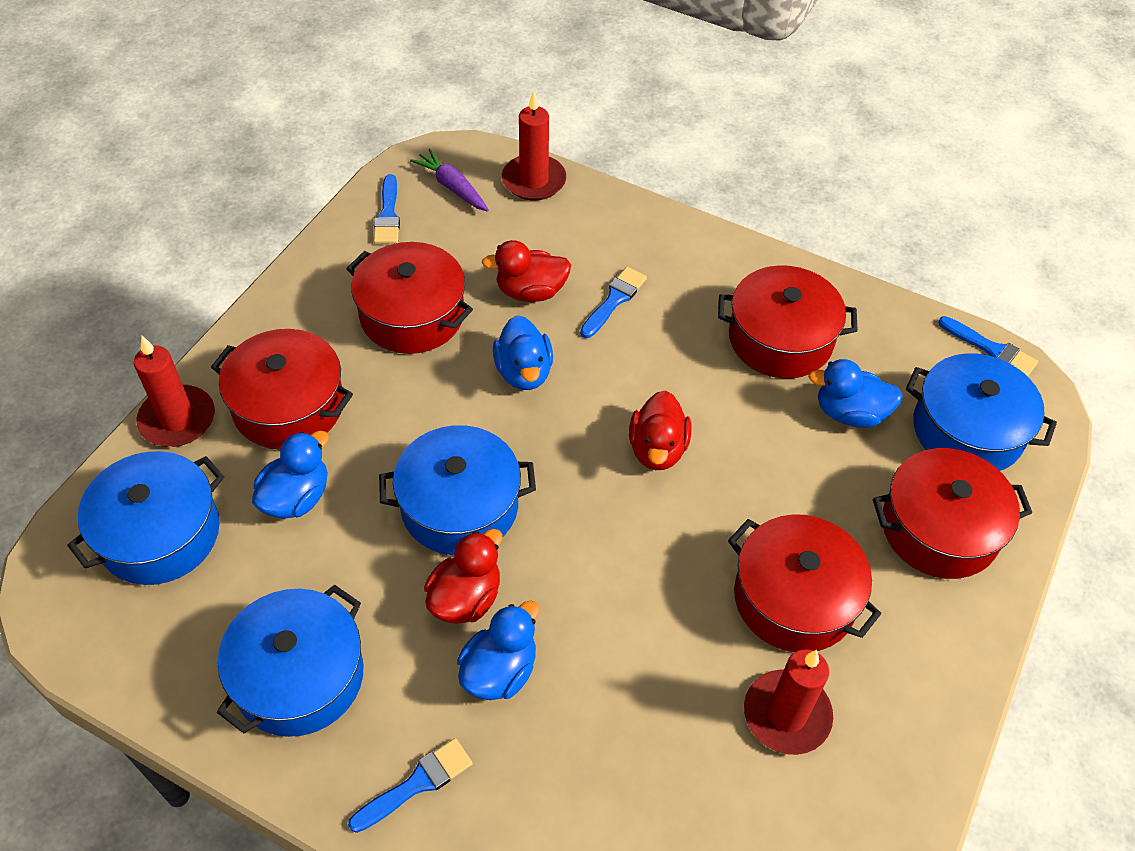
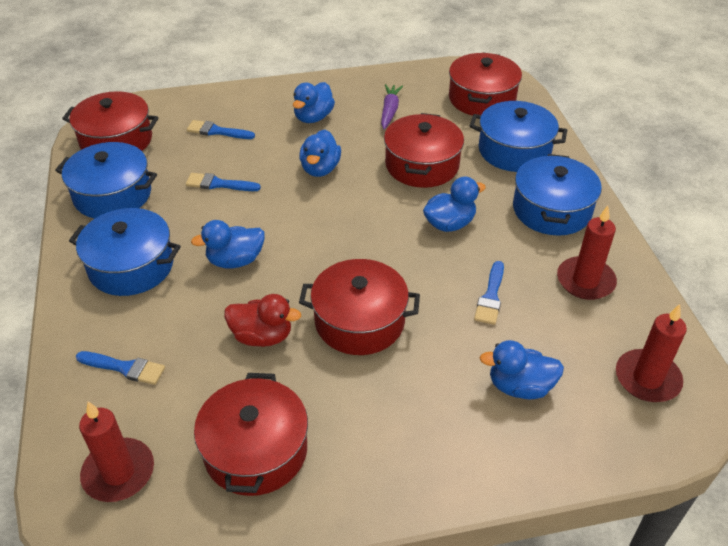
blue duck: 4 -> 5
red duck: 3 -> 1

